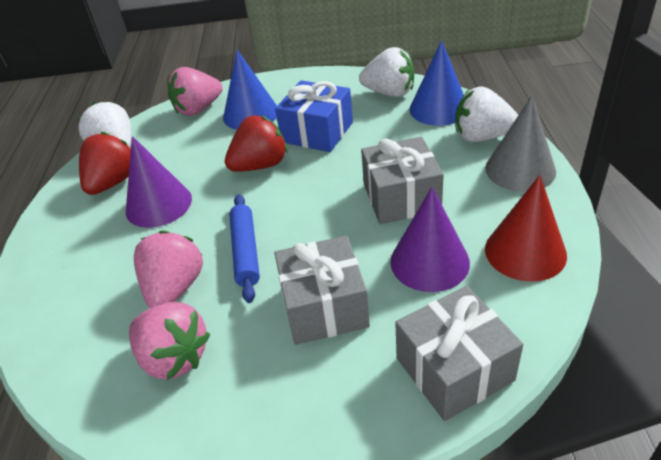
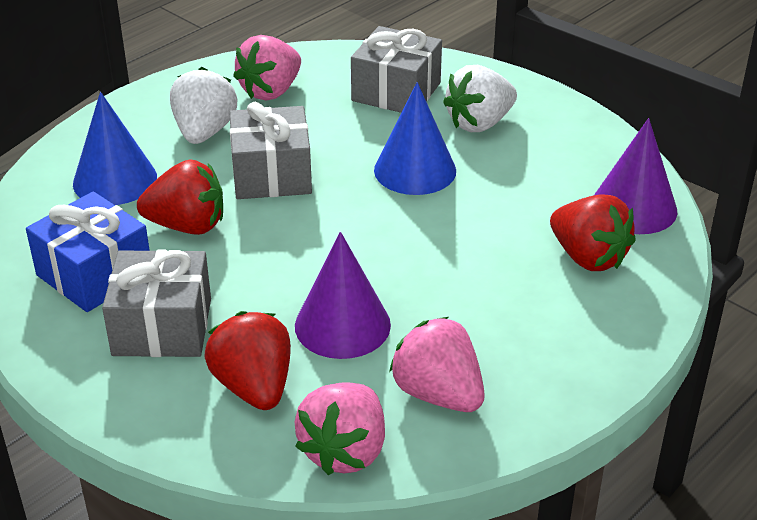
blue rolling pin: 1 -> 0
grey cone: 1 -> 0
red cone: 1 -> 0
red strawberry: 2 -> 3
white strawberry: 3 -> 2

